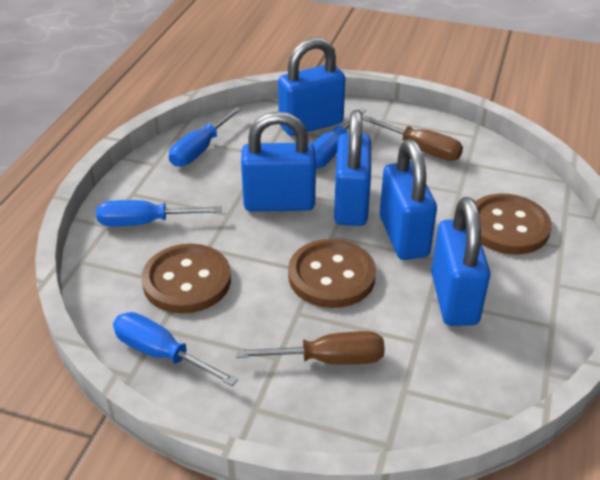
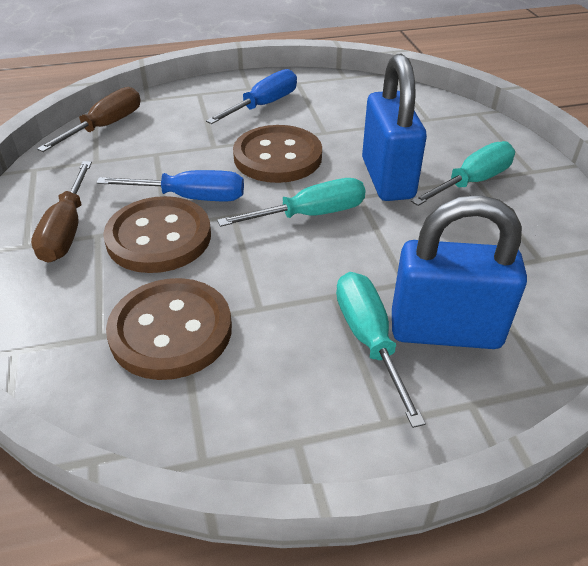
blue padlock: 5 -> 2
blue screwdriver: 4 -> 2
turquoise screwdriver: 0 -> 3

